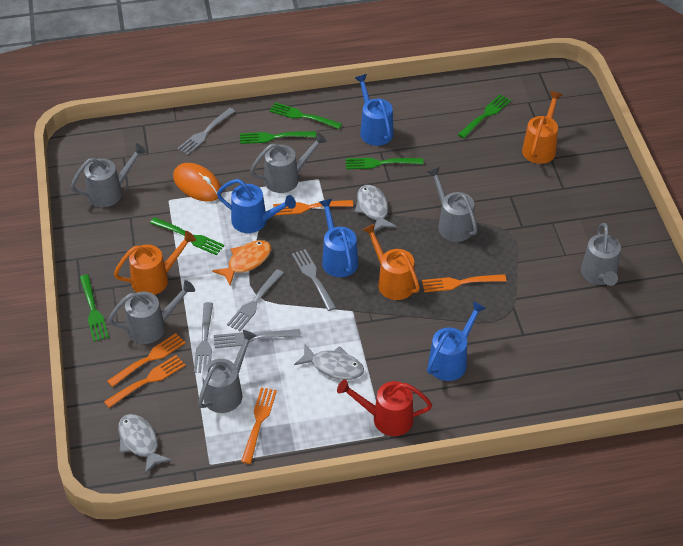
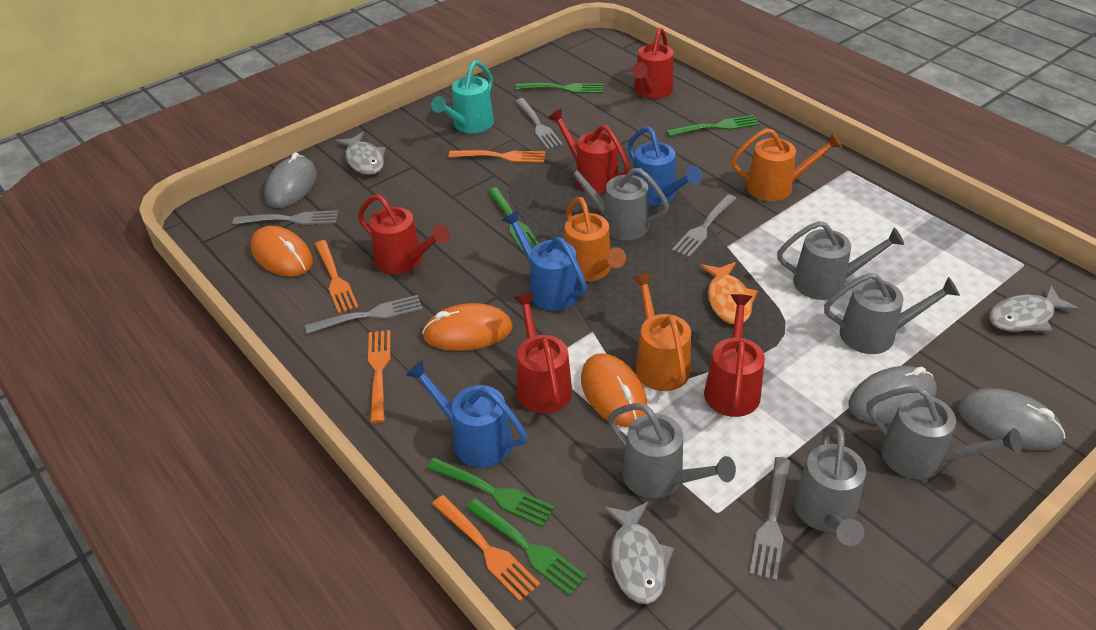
blue watering can: 4 -> 3
green fork: 6 -> 5
grey mouse: 0 -> 3
orange fork: 5 -> 4
orange mouse: 1 -> 3
red watering can: 1 -> 5
turquoise watering can: 0 -> 1

